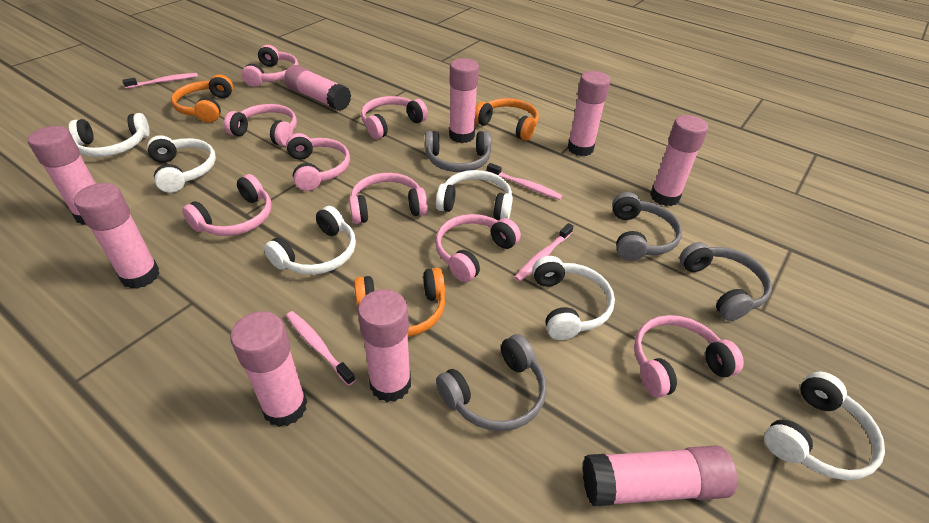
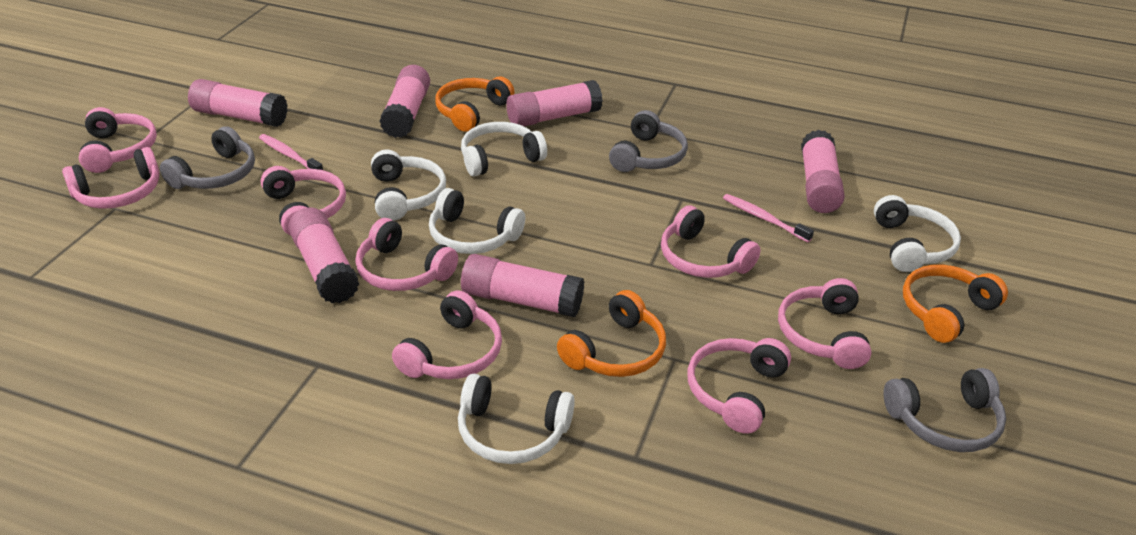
grey headphones: 4 -> 3
pink glue stick: 9 -> 6
pink toothbrush: 4 -> 2
white headphones: 6 -> 5

